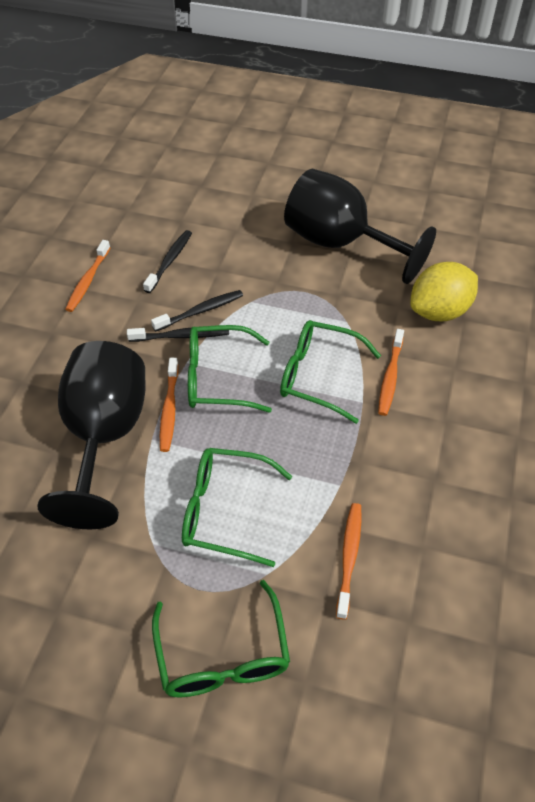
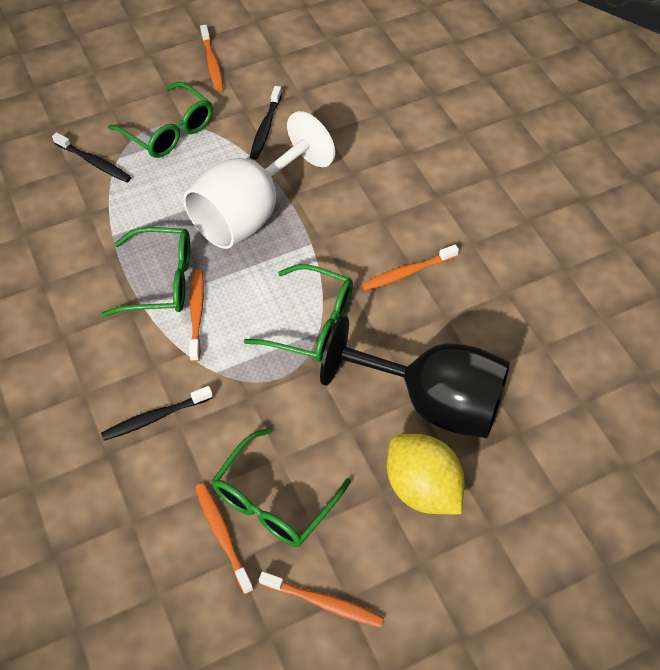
black goblet: 2 -> 1
orange toothbrush: 4 -> 5
white goblet: 0 -> 1

